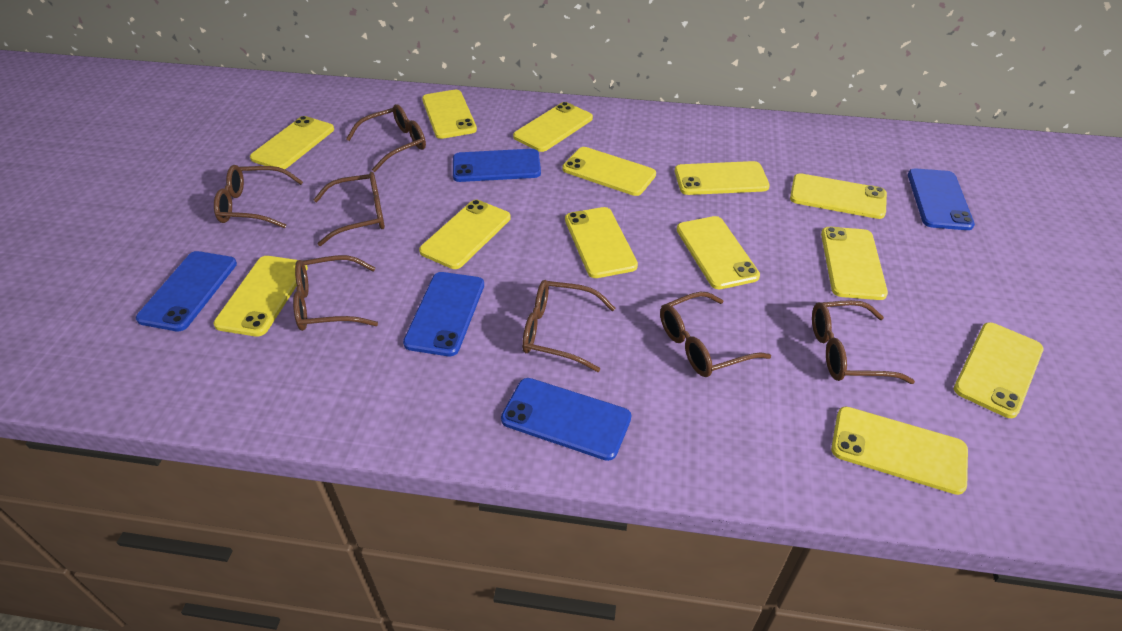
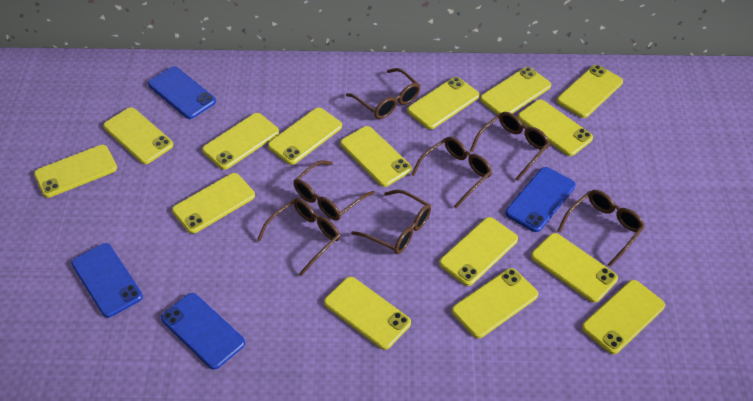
blue phone: 5 -> 4
yellow phone: 13 -> 15

